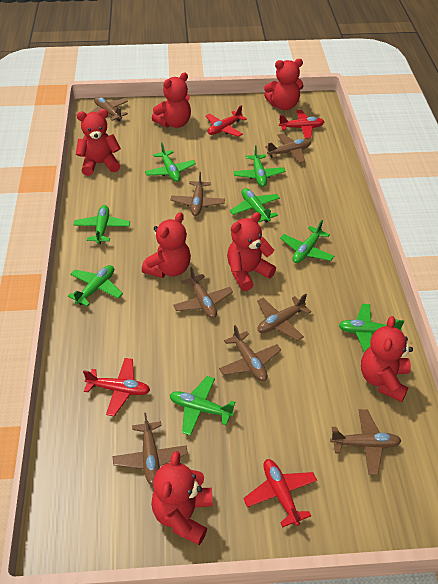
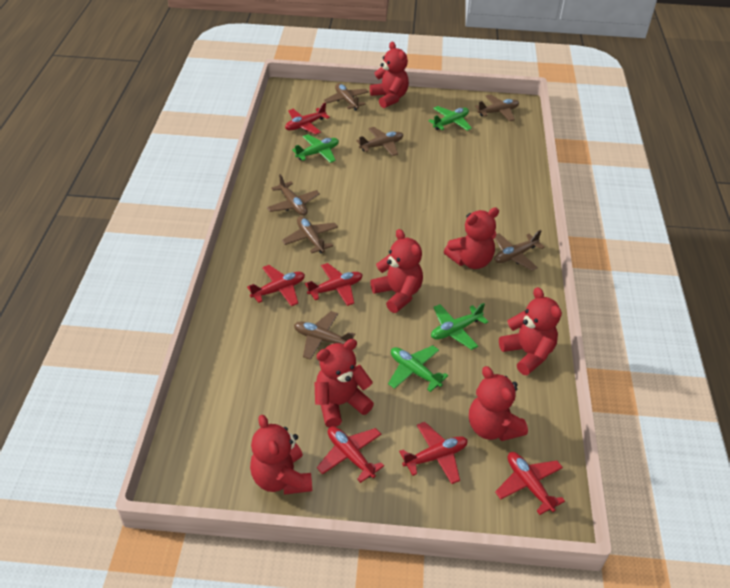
brown plane: 8 -> 7
green plane: 8 -> 4
red plane: 4 -> 6

